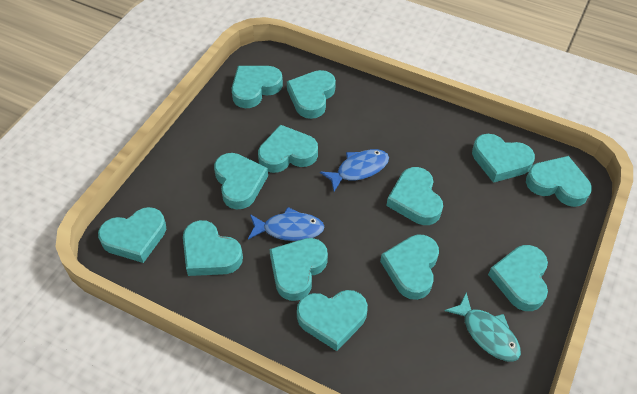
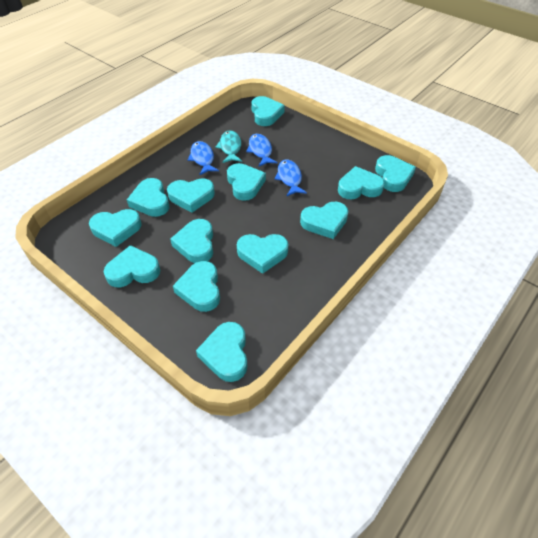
blue fish: 2 -> 3

